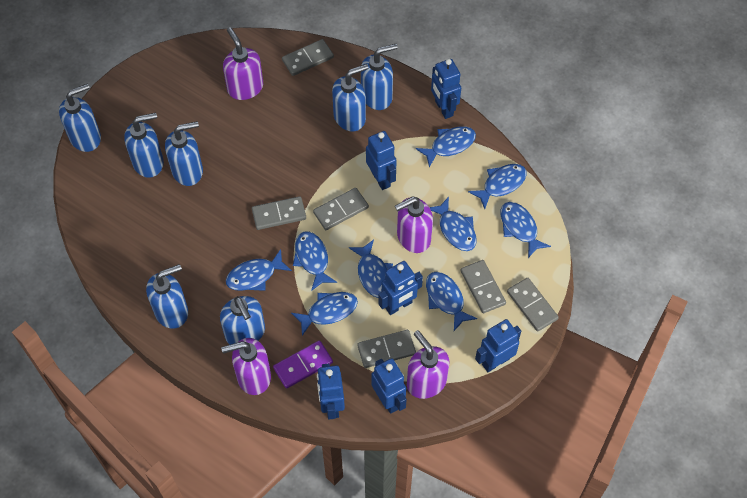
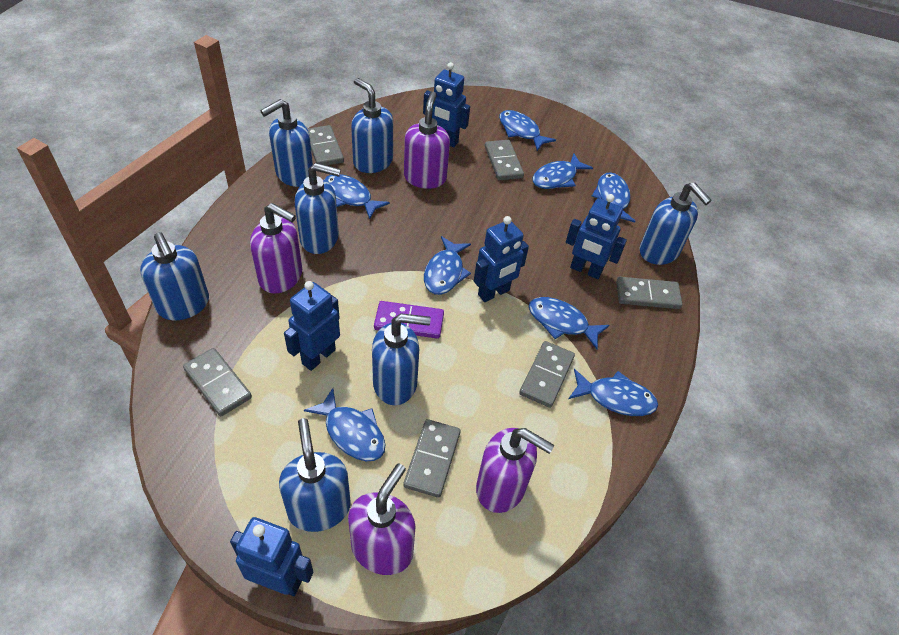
blue fish: 9 -> 8
blue robot: 6 -> 5

